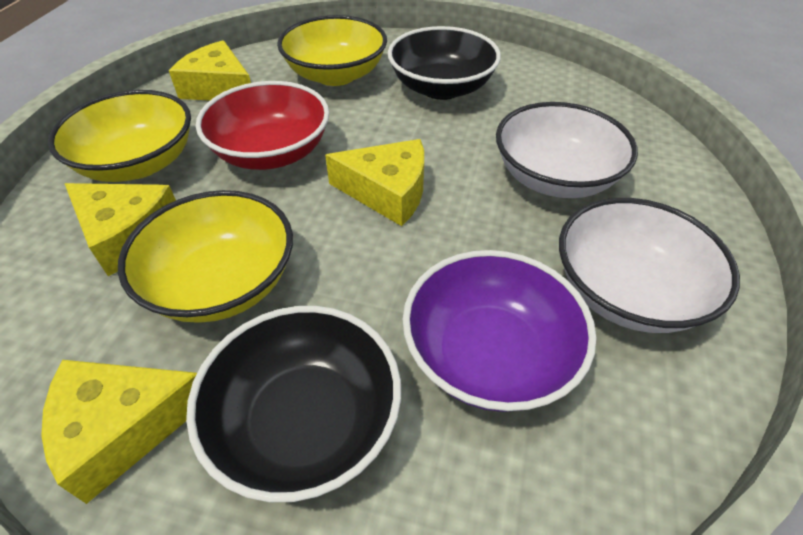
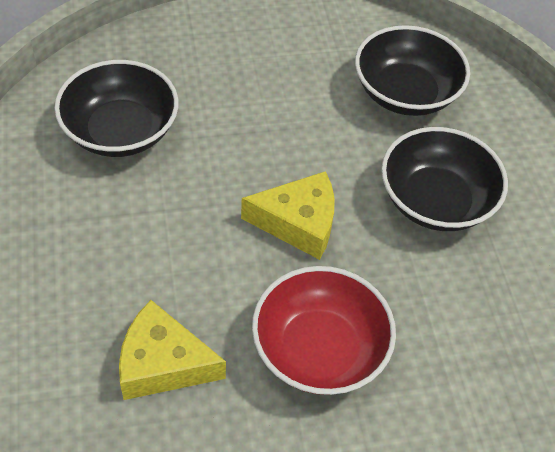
black bowl: 2 -> 3
purple bowl: 1 -> 0
white bowl: 2 -> 0
yellow bowl: 3 -> 0
yellow cheese: 4 -> 2

